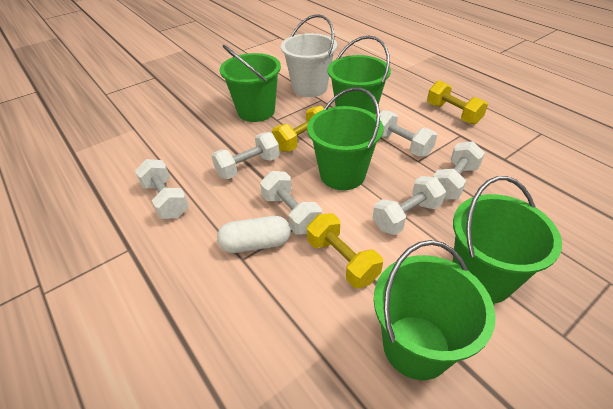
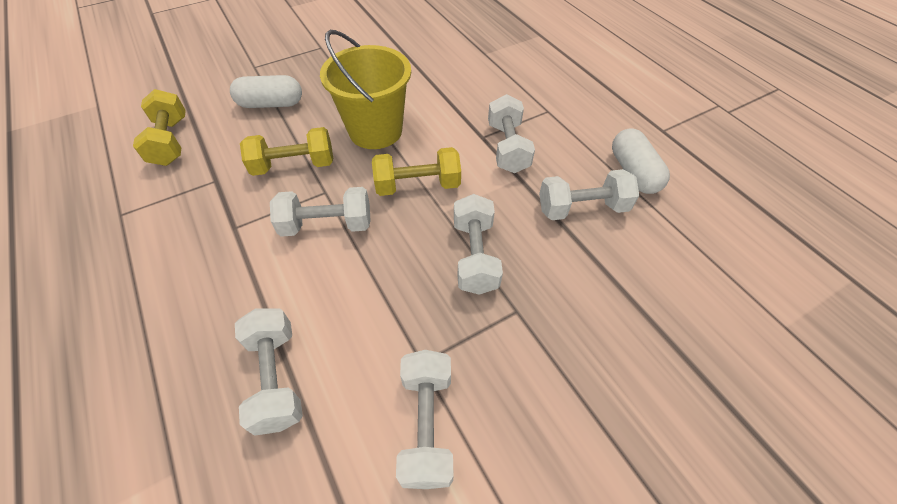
green bucket: 5 -> 0
white bucket: 1 -> 0
white capsule: 1 -> 2
yellow bucket: 0 -> 1

